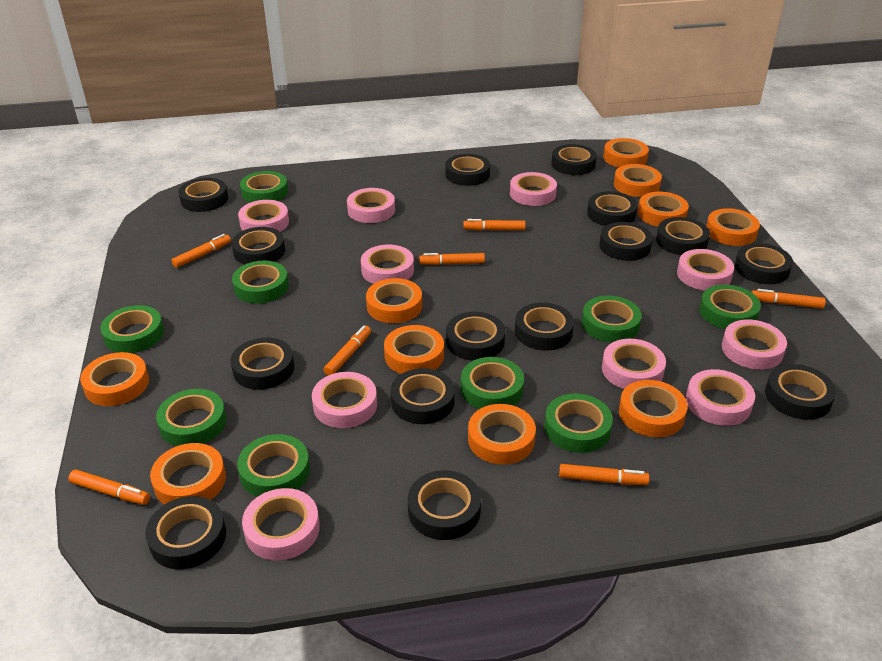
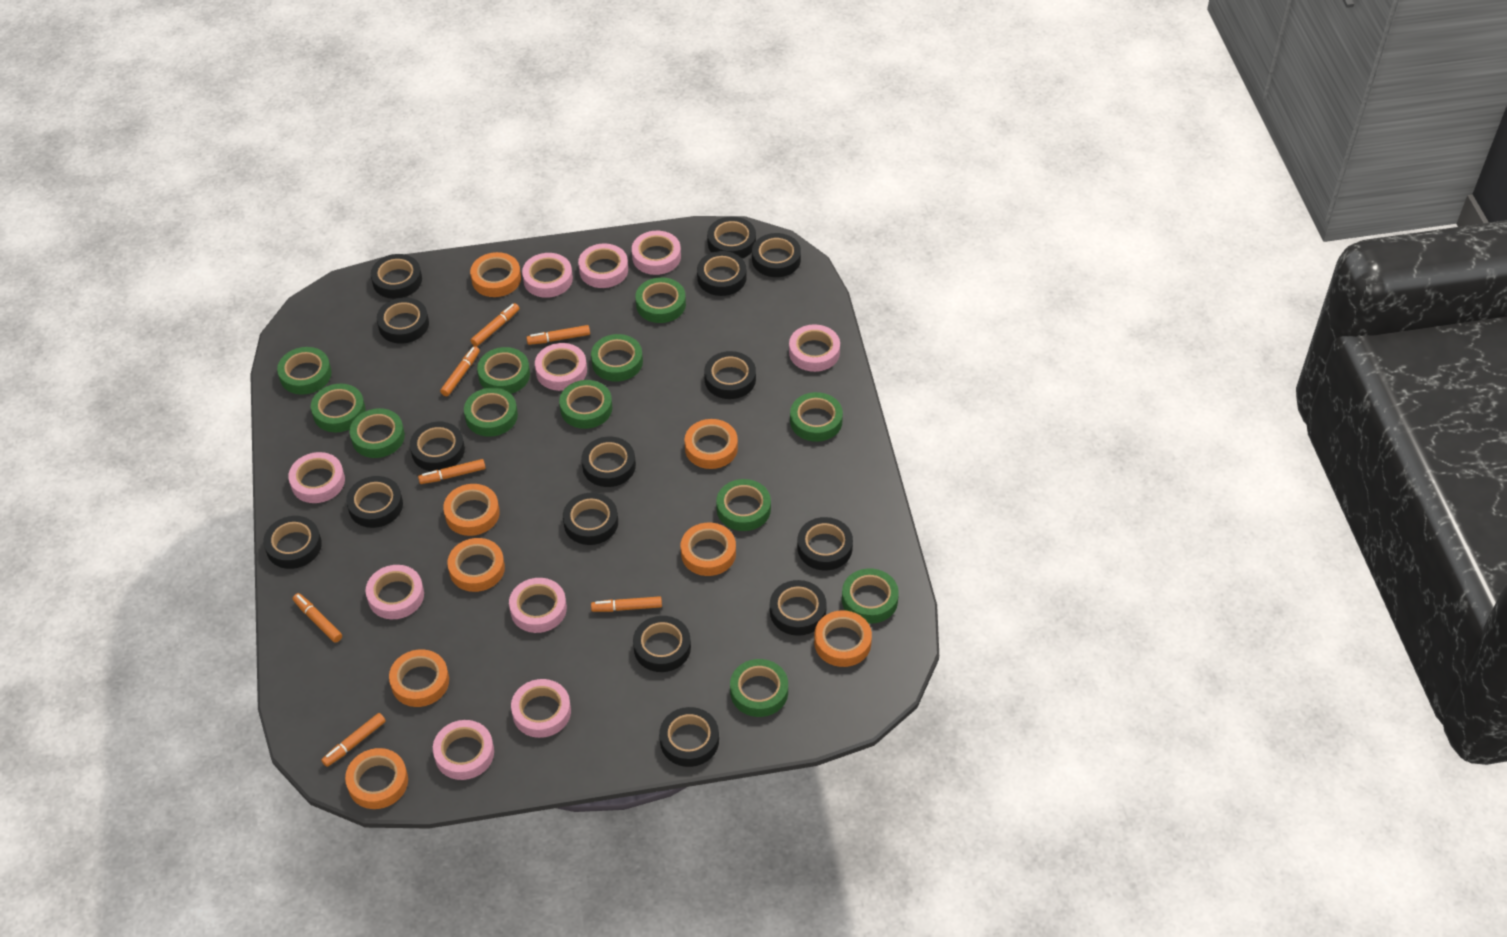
green tape: 9 -> 12
orange tape: 10 -> 8

